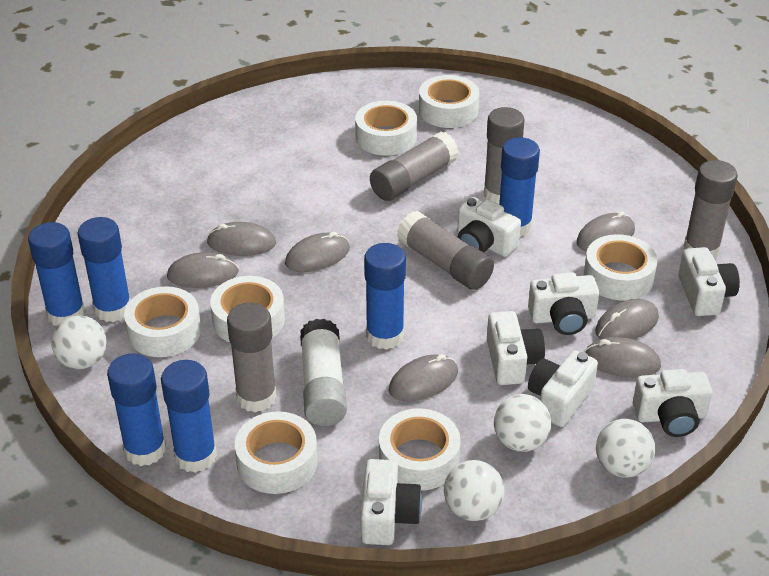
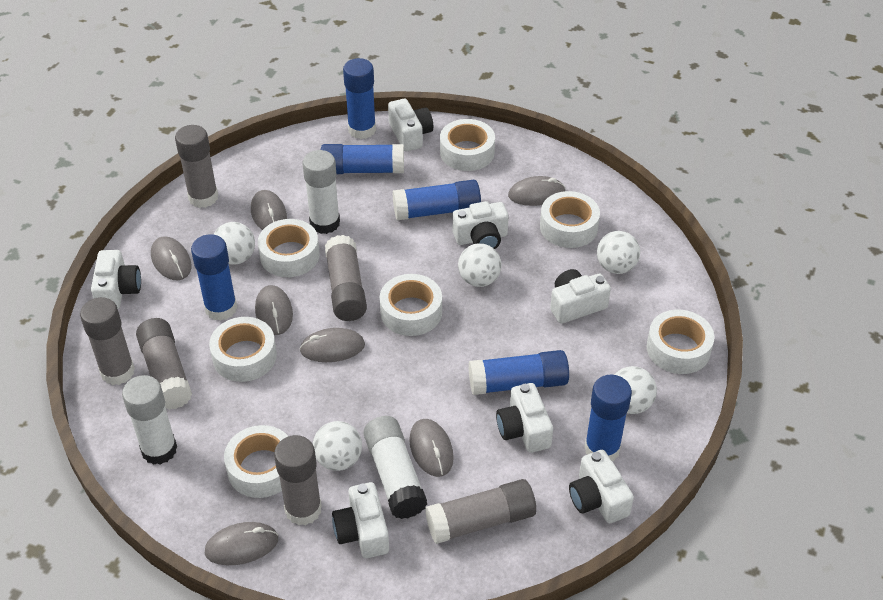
grey glue stick: 5 -> 6
white ball: 4 -> 5
white glue stick: 1 -> 3

